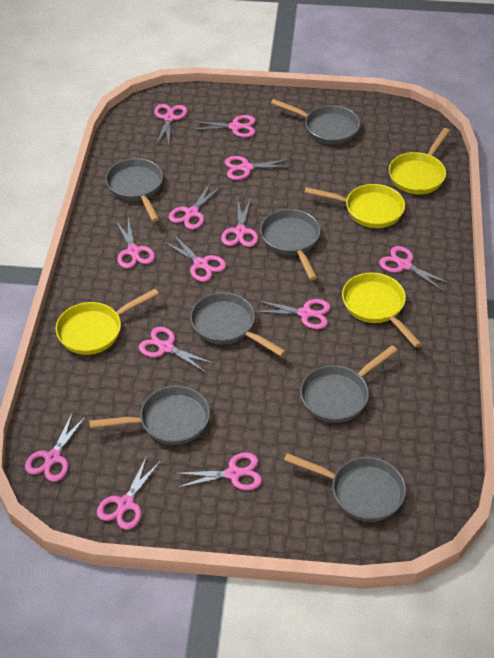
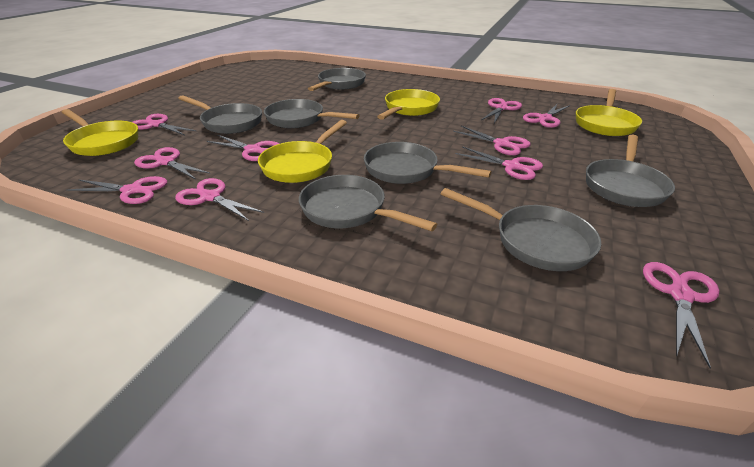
pink scissors: 13 -> 10

